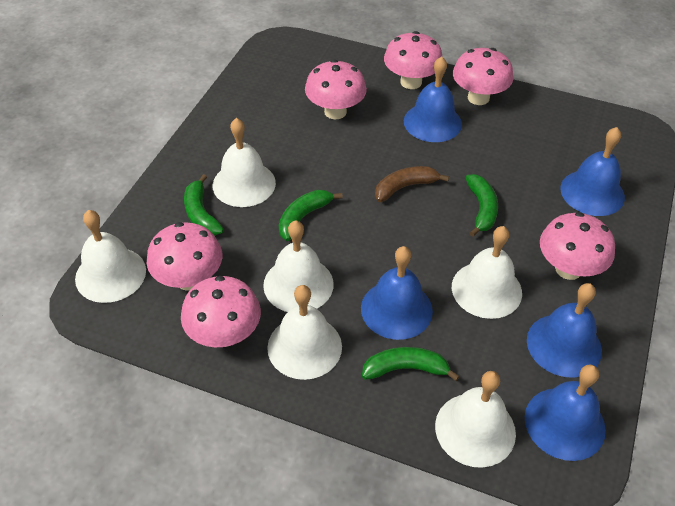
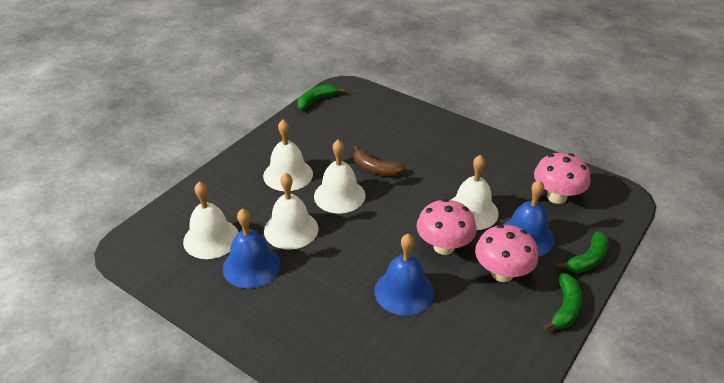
blue bell: 5 -> 3
green banana: 4 -> 3
pink mushroom: 6 -> 3
white bell: 6 -> 5

